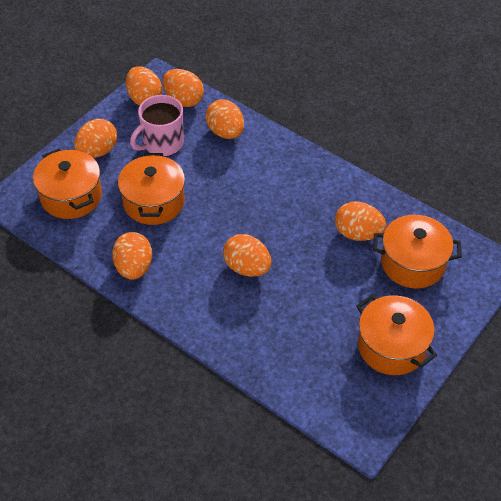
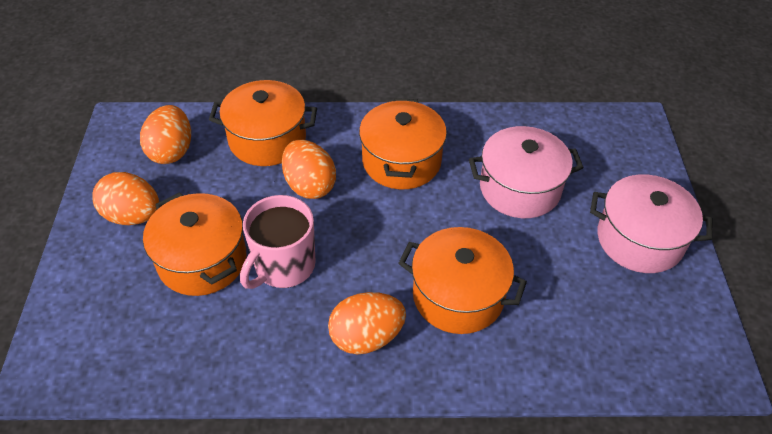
orange egg: 7 -> 4
pink pot: 0 -> 2

